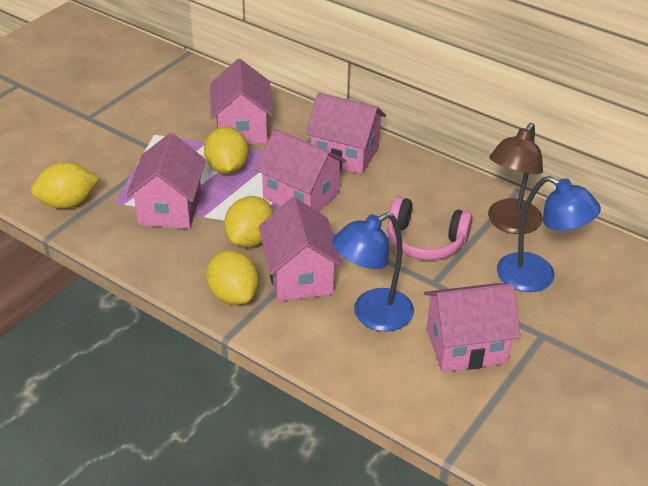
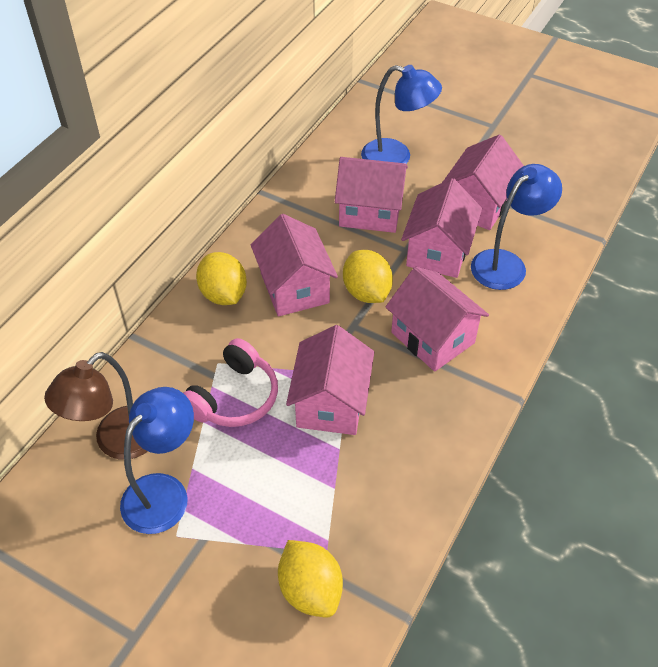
blue lamp: 2 -> 3
yellow lemon: 4 -> 3

